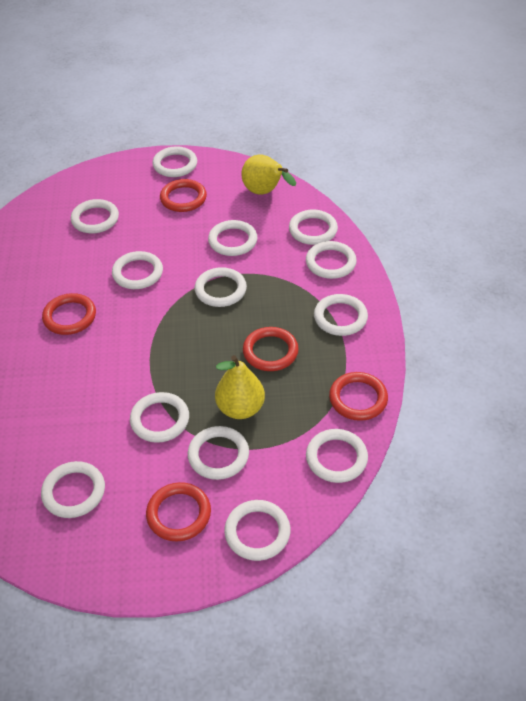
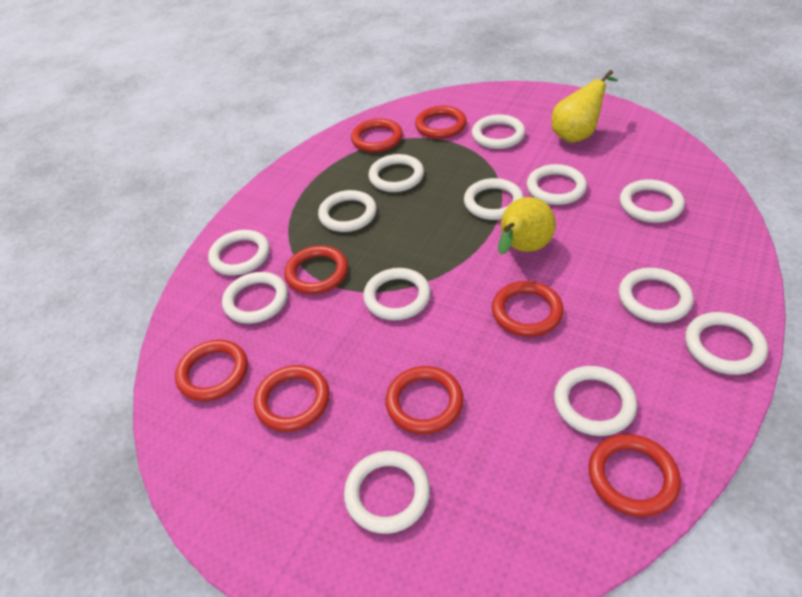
red ring: 5 -> 8

